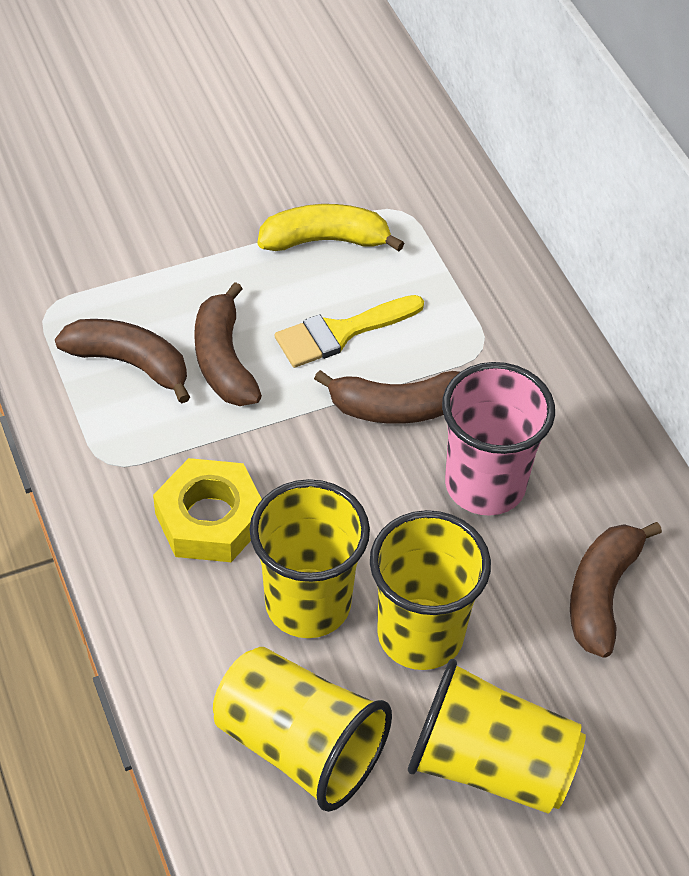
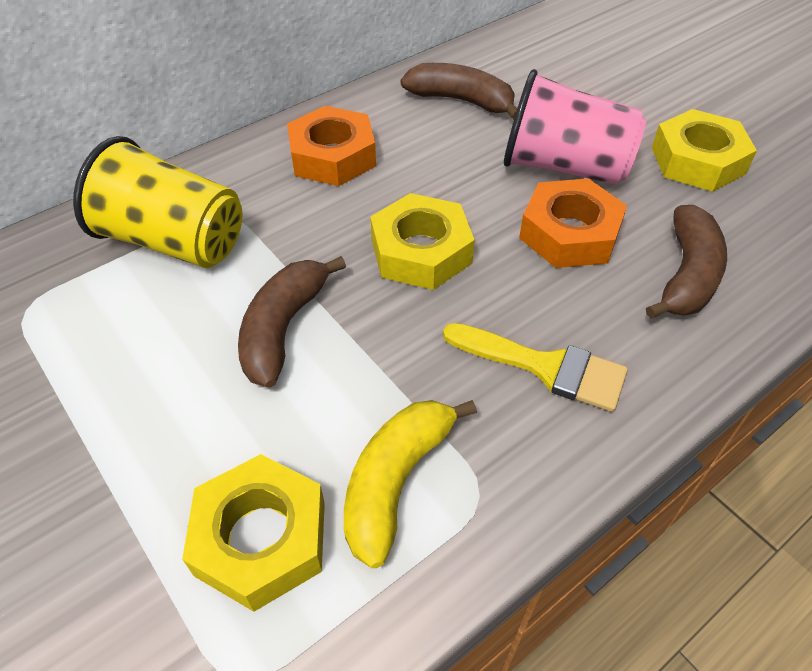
brown banana: 4 -> 3
orange nut: 0 -> 2
yellow cup: 4 -> 1
yellow nut: 1 -> 3

